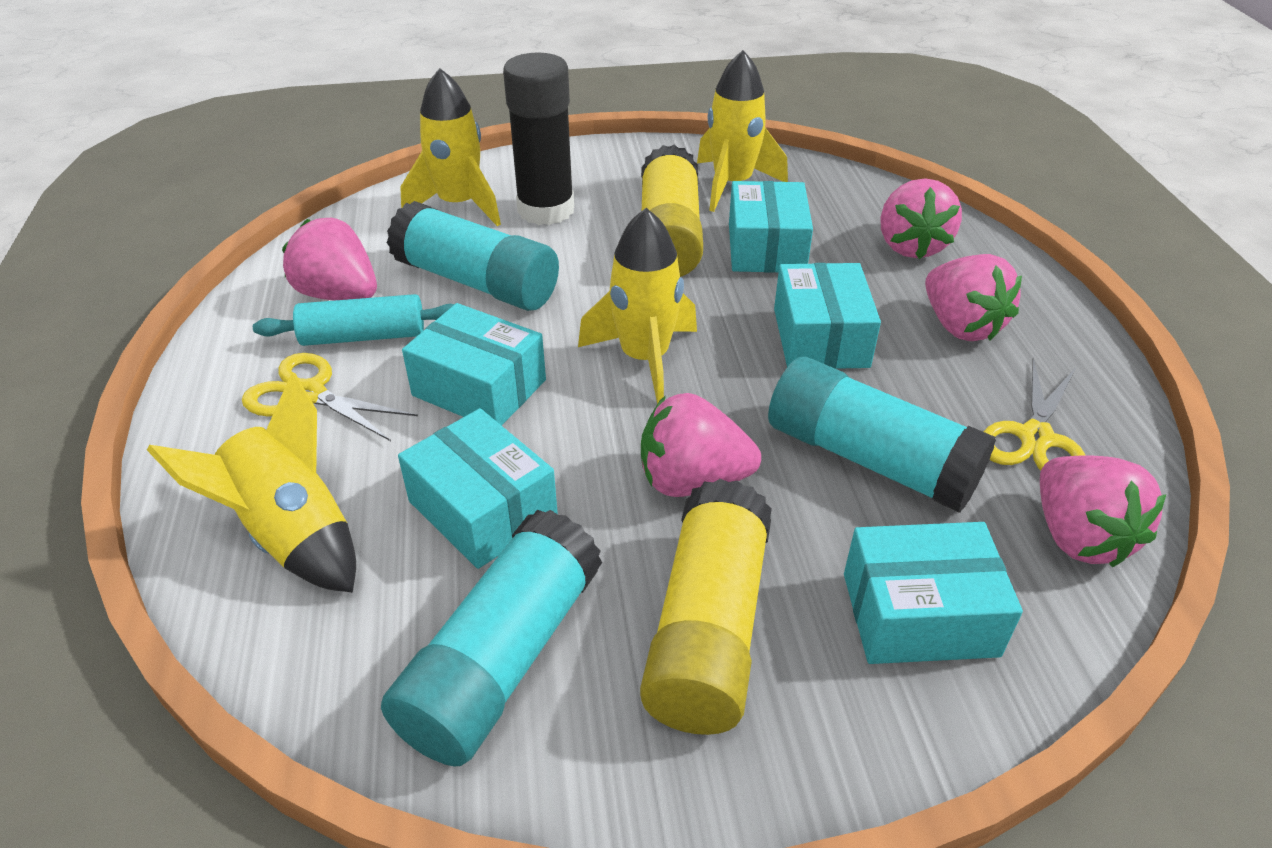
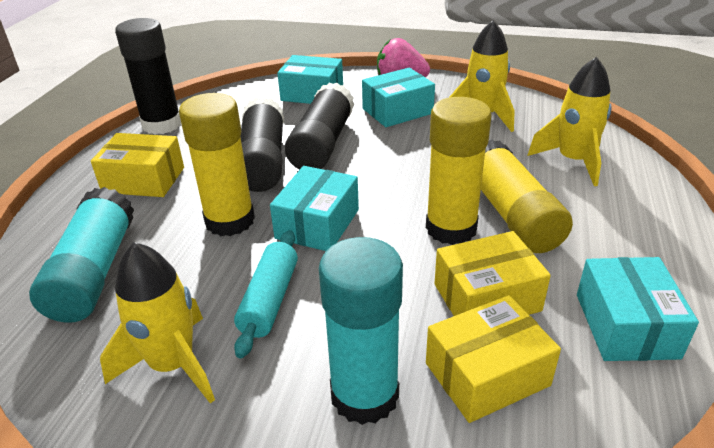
black glue stick: 1 -> 3
pink strawberry: 5 -> 1
turquoise box: 5 -> 4
turquoise glue stick: 3 -> 2
yellow box: 0 -> 3
yellow glue stick: 2 -> 3
yellow rocket: 4 -> 3
yellow scissors: 2 -> 0

